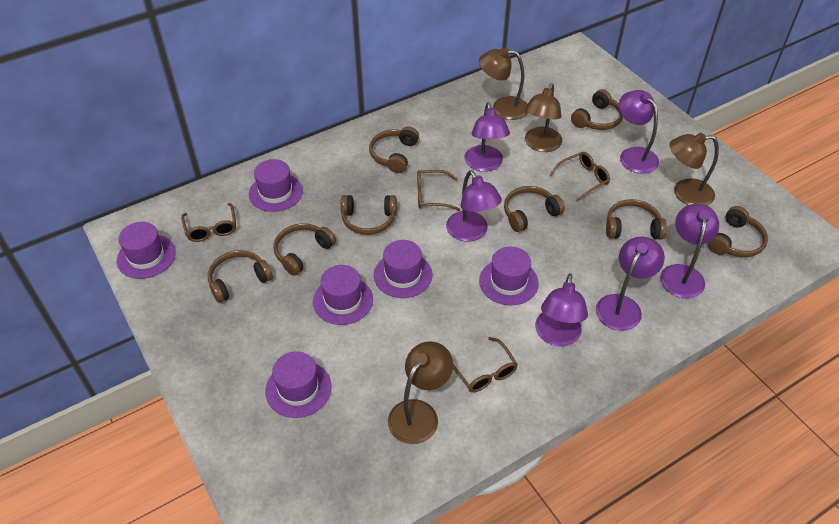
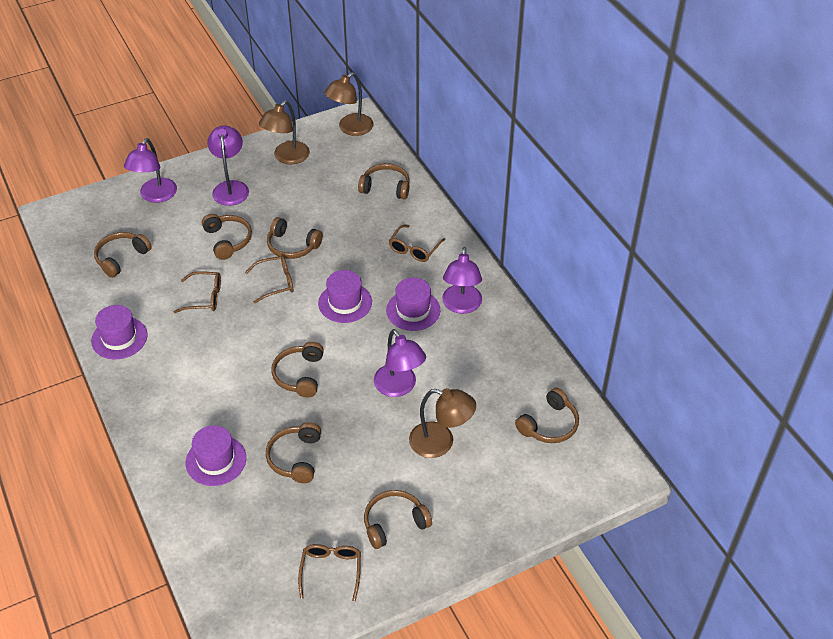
brown lamp: 4 -> 3
purple hat: 6 -> 4
purple lamp: 6 -> 4

